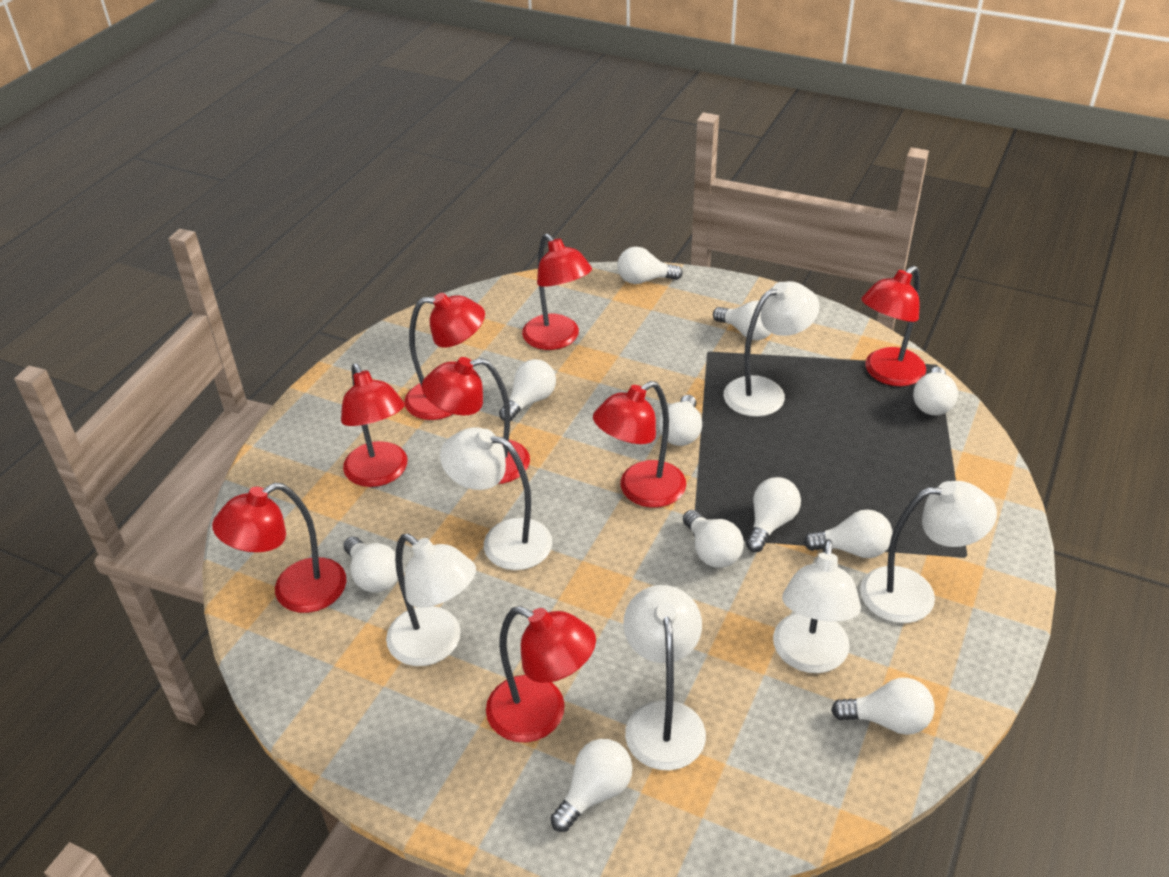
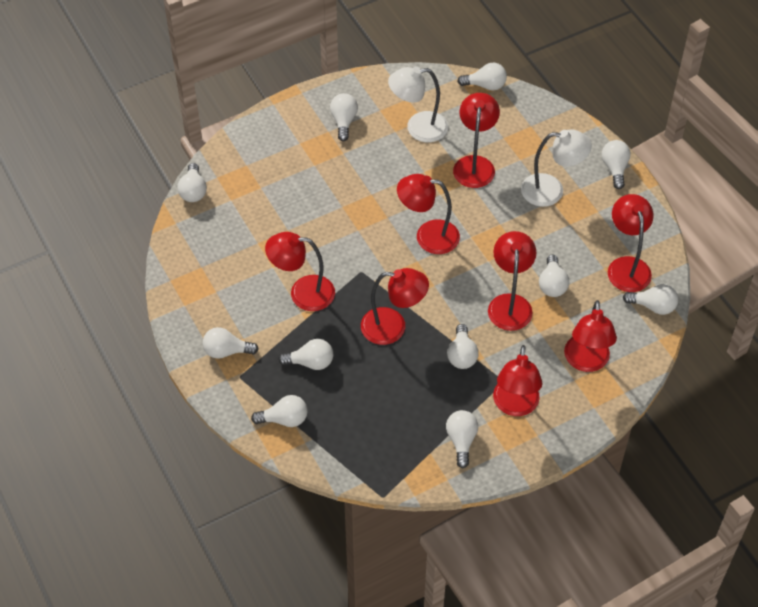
white lamp: 6 -> 2

